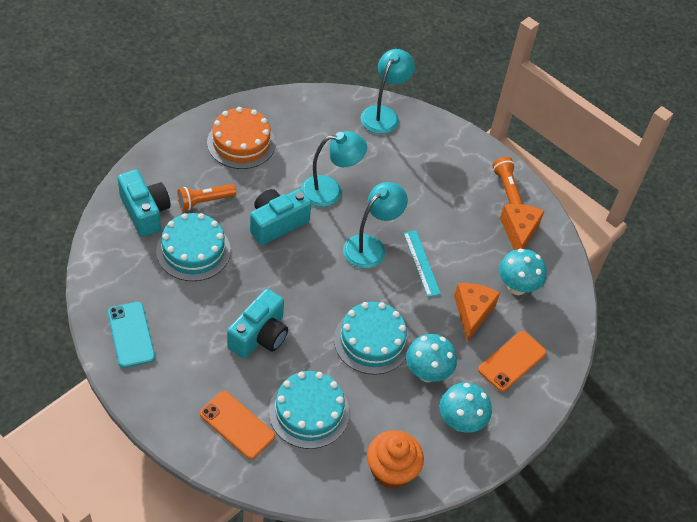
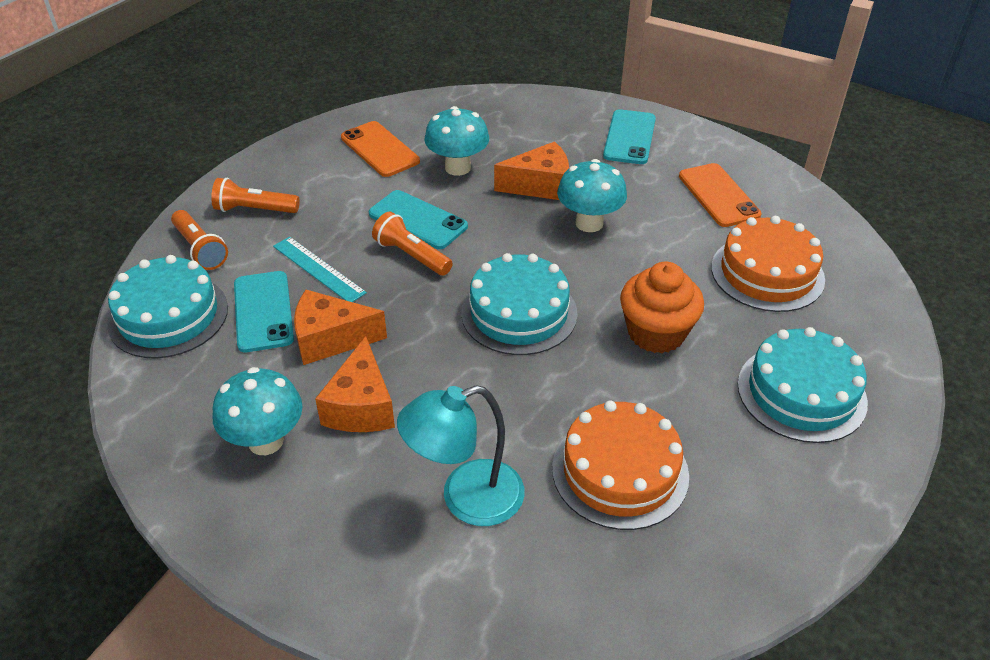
orange cake: 1 -> 2
orange cheese: 2 -> 3
orange flashlight: 2 -> 3
turquoise camera: 3 -> 0
turquoise lamp: 3 -> 1
turquoise phone: 1 -> 3

